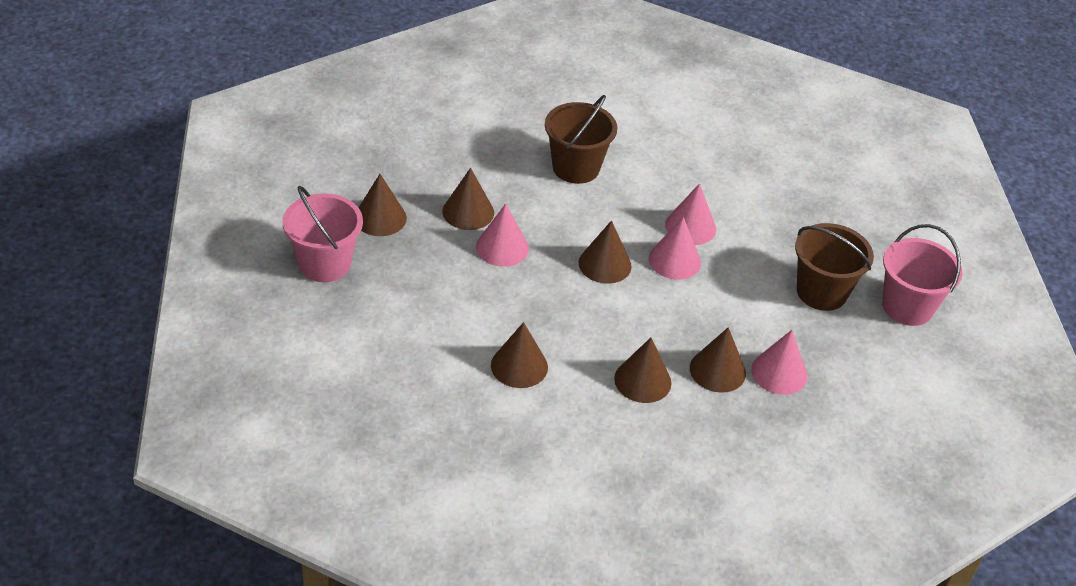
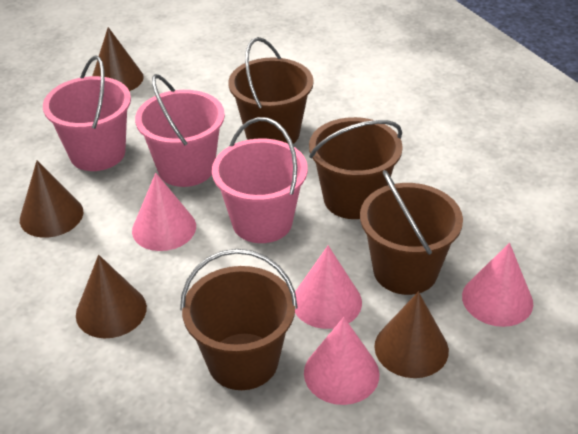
brown bucket: 2 -> 4
brown cone: 6 -> 4
pink bucket: 2 -> 3

